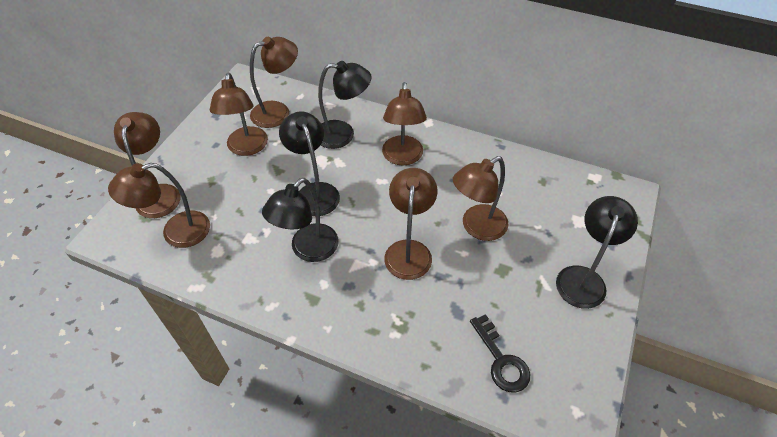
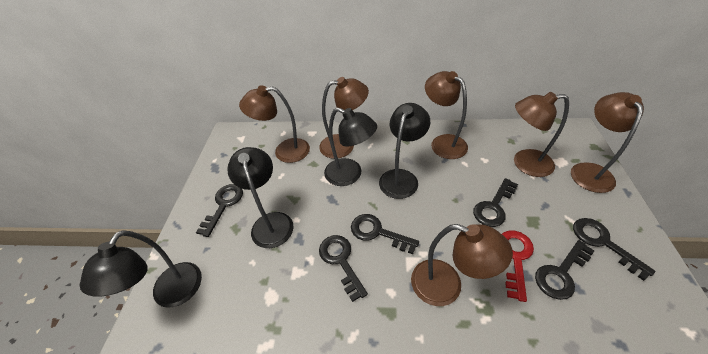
black key: 1 -> 6
brown lamp: 7 -> 6
red key: 0 -> 1

